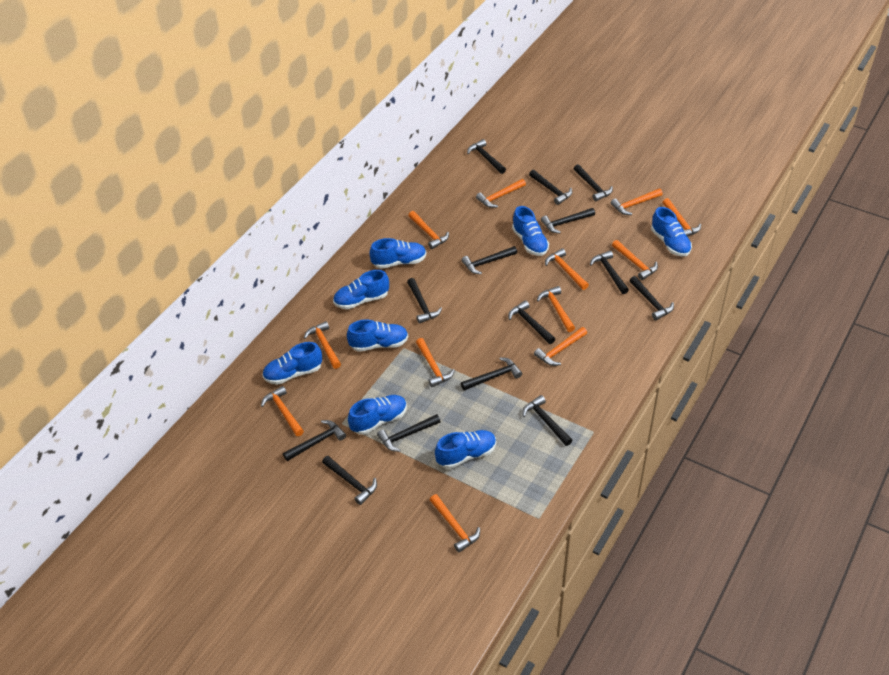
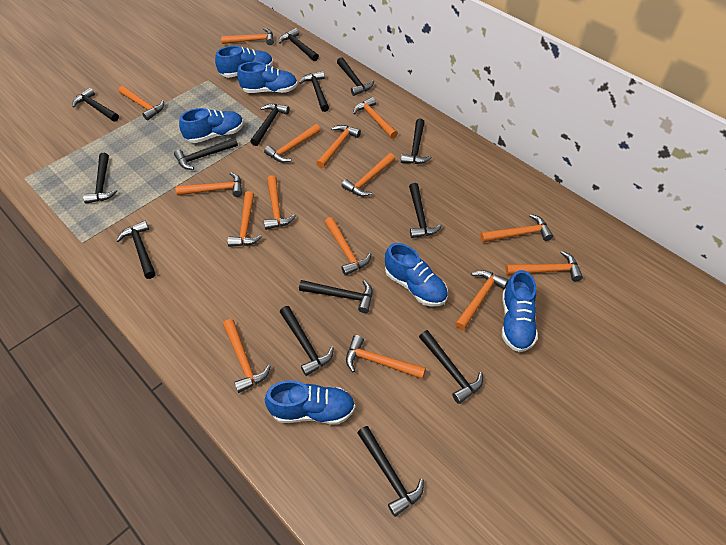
blue shoe: 8 -> 6
orange hammer: 12 -> 15

